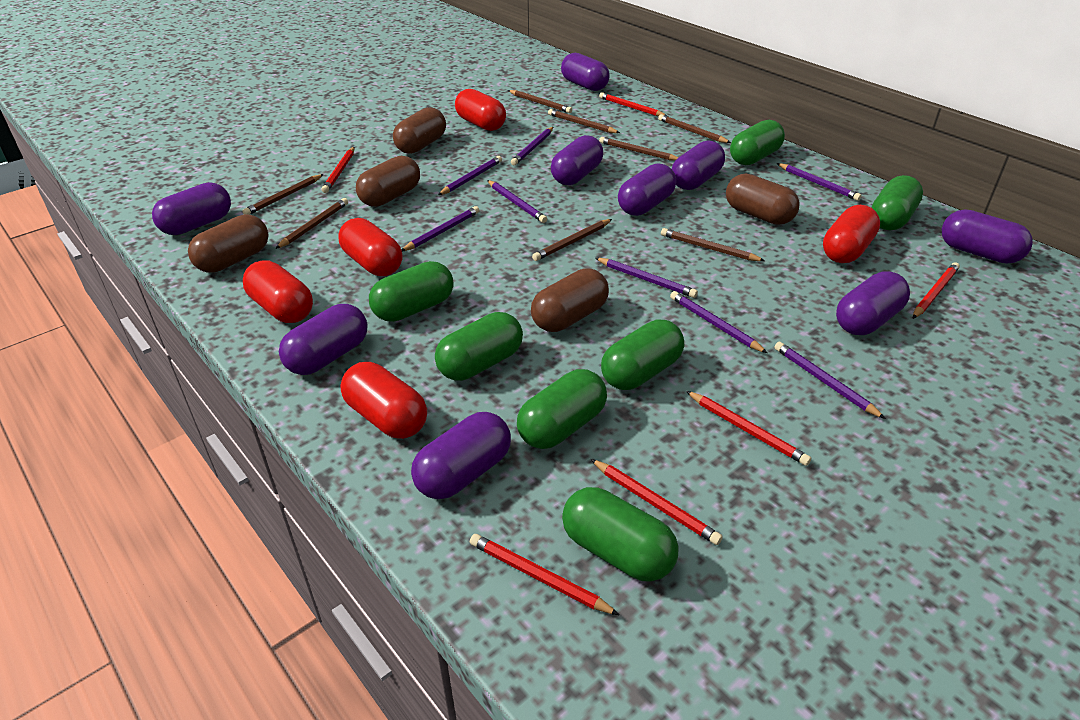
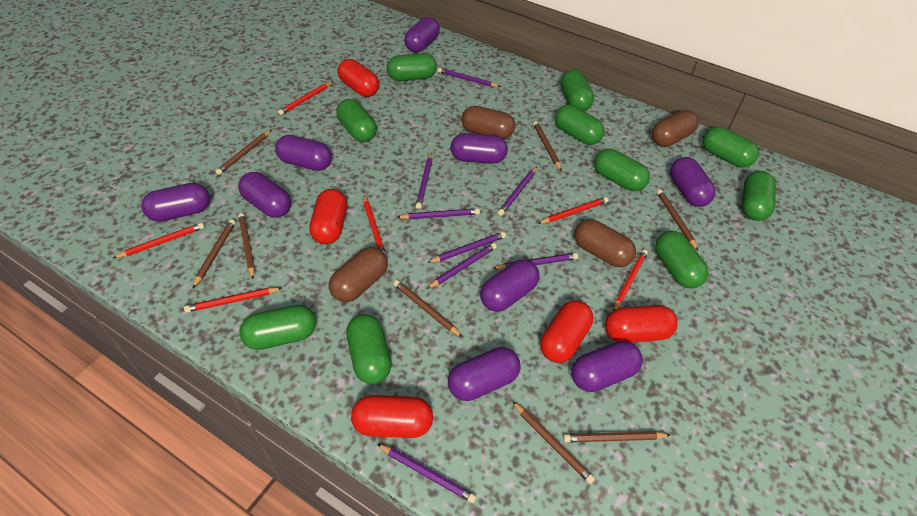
brown capsule: 5 -> 4
green capsule: 7 -> 10

